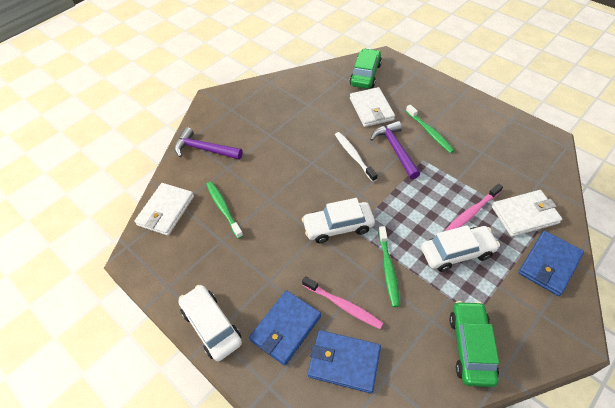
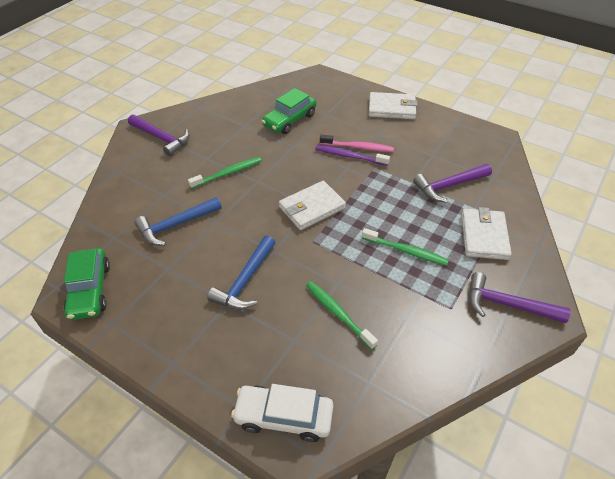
blue hammer: 0 -> 2
blue wallet: 3 -> 0
pink toothbrush: 2 -> 1
purple hammer: 2 -> 3
purple toothbrush: 0 -> 1
white car: 3 -> 1
white toothbrush: 1 -> 0

